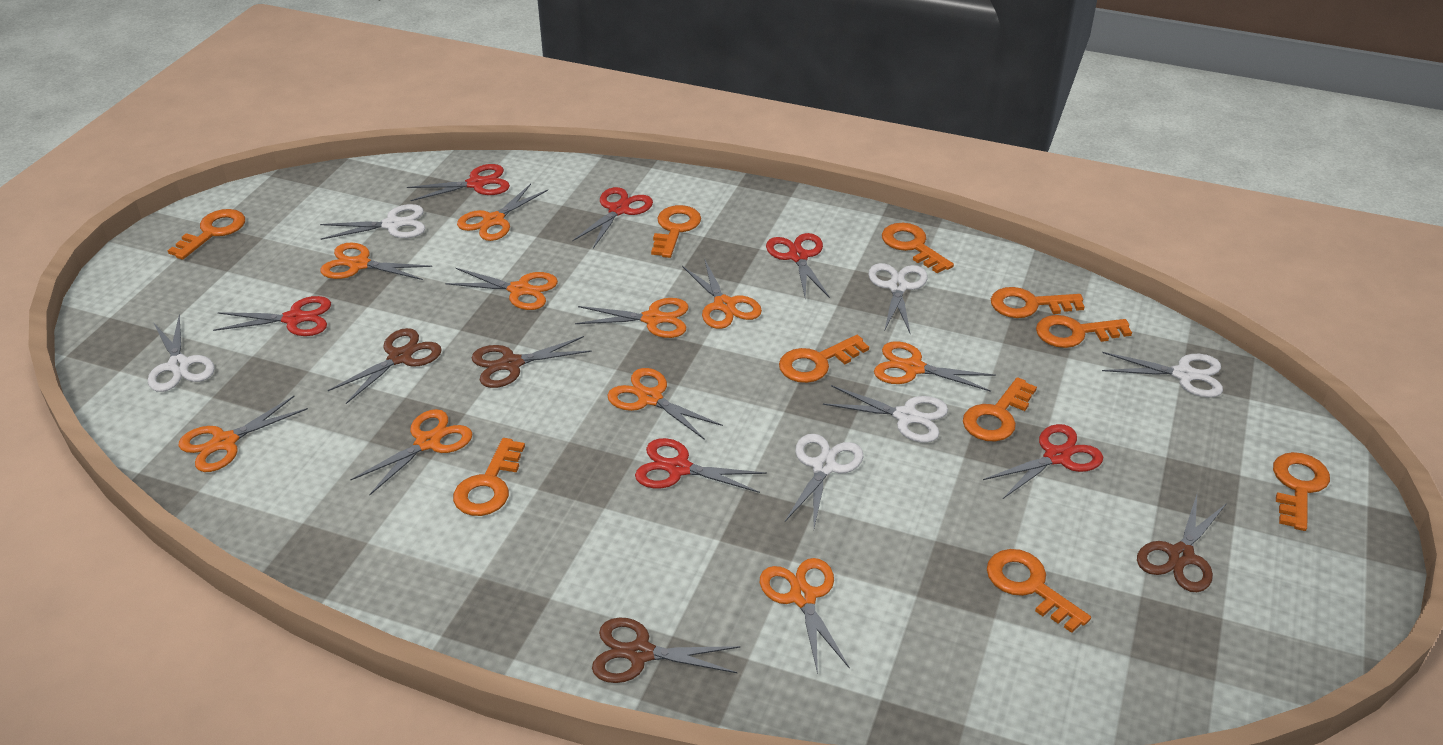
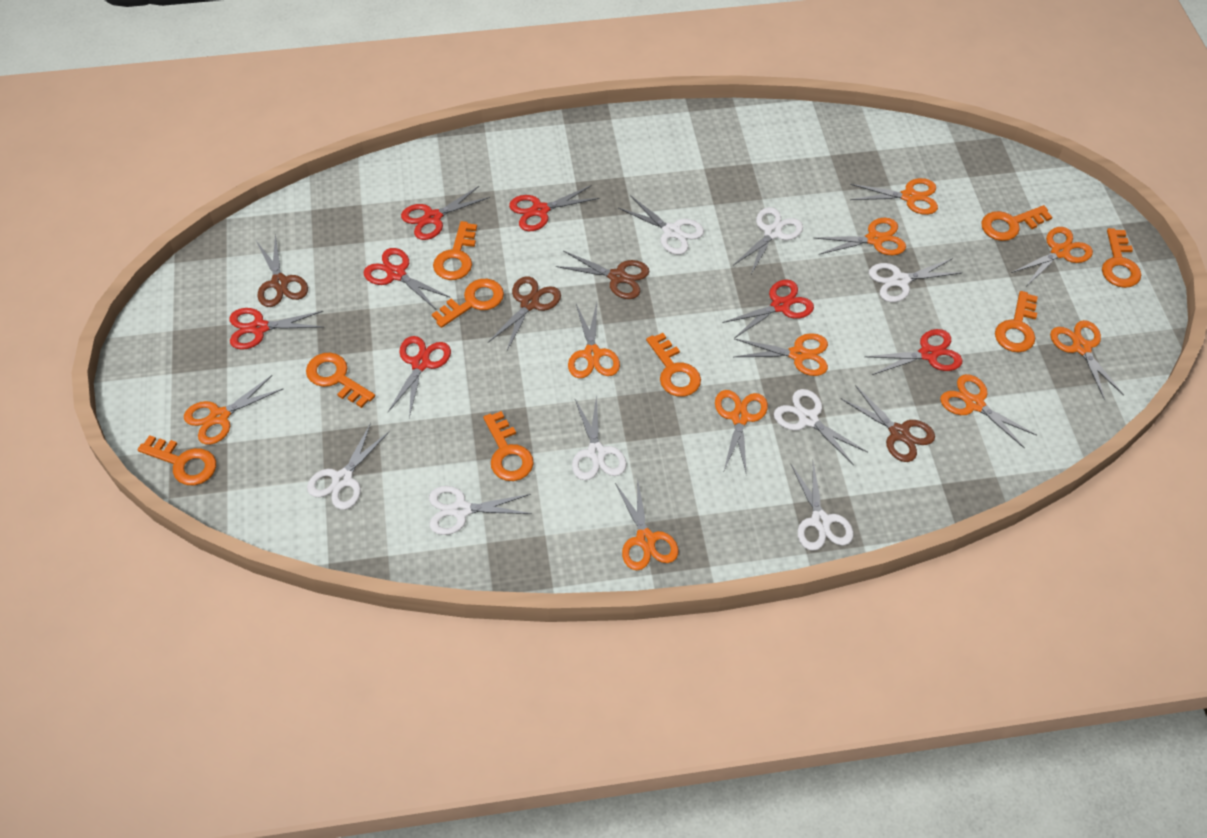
orange key: 10 -> 9
red scissors: 6 -> 7
white scissors: 6 -> 8

